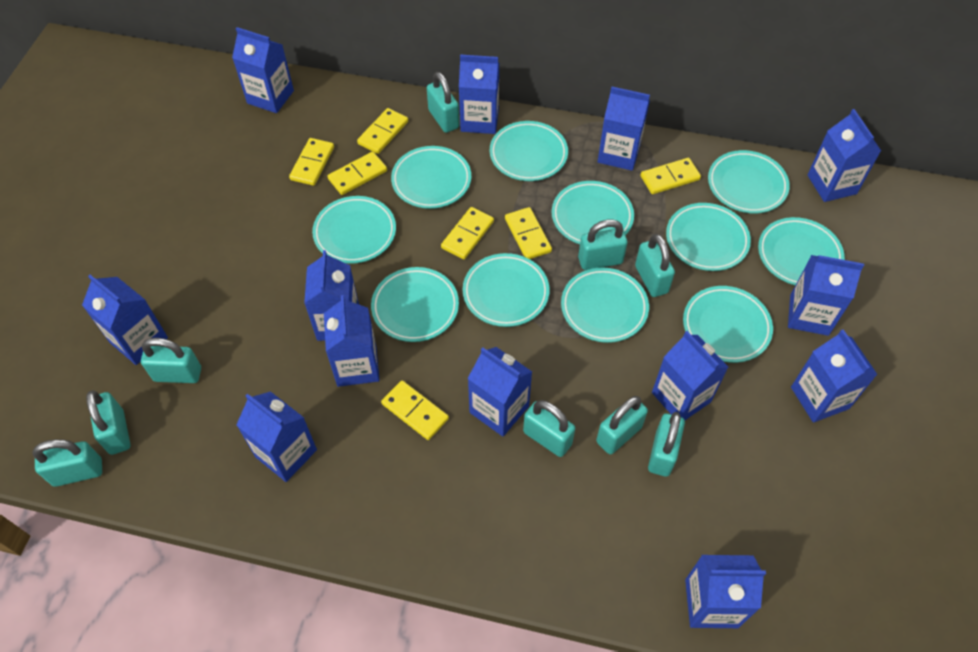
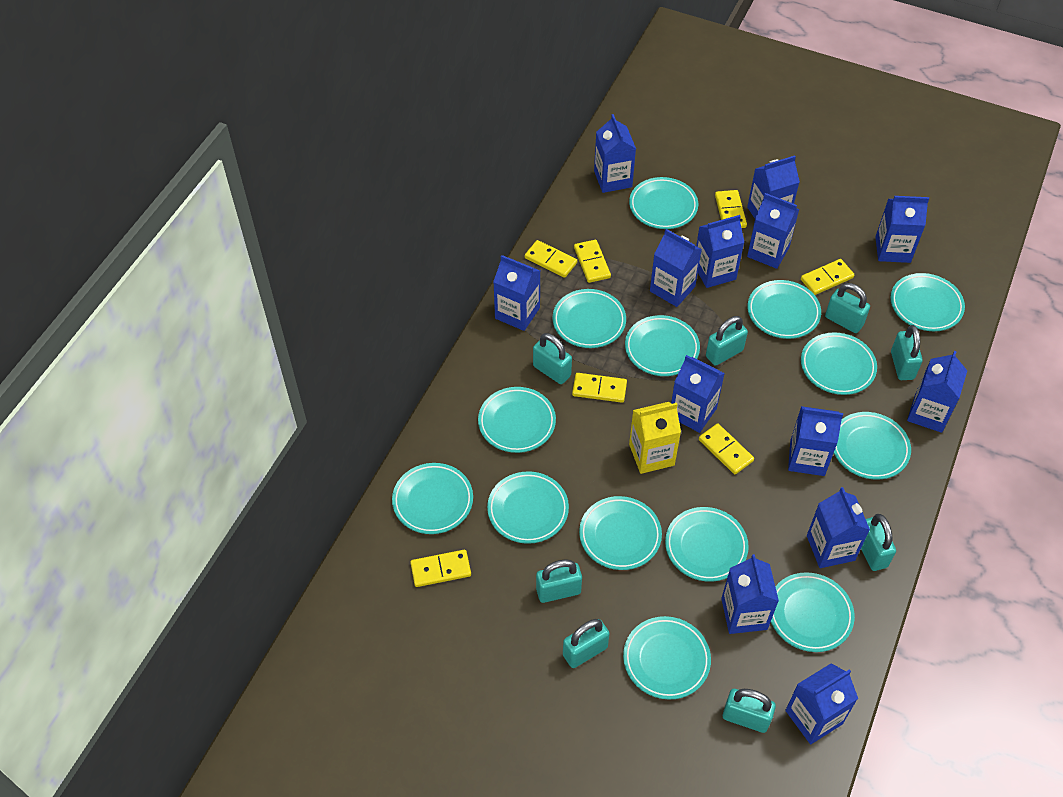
turquoise padlock: 9 -> 8
turquoise plate: 11 -> 14
yellow carton: 0 -> 1

